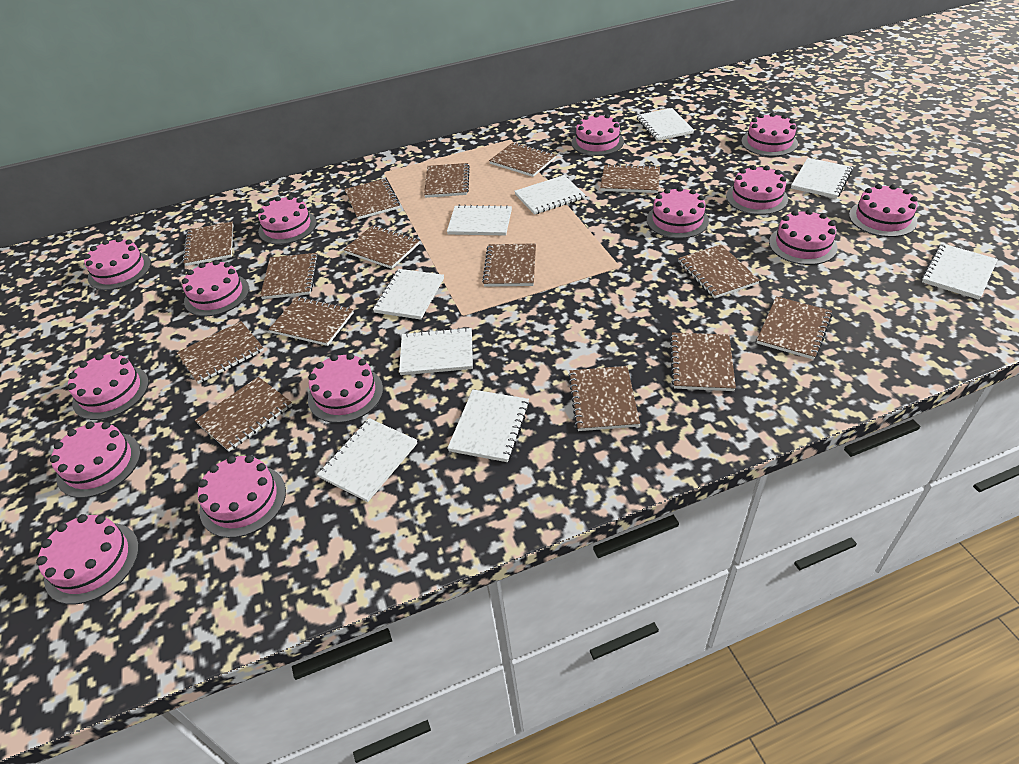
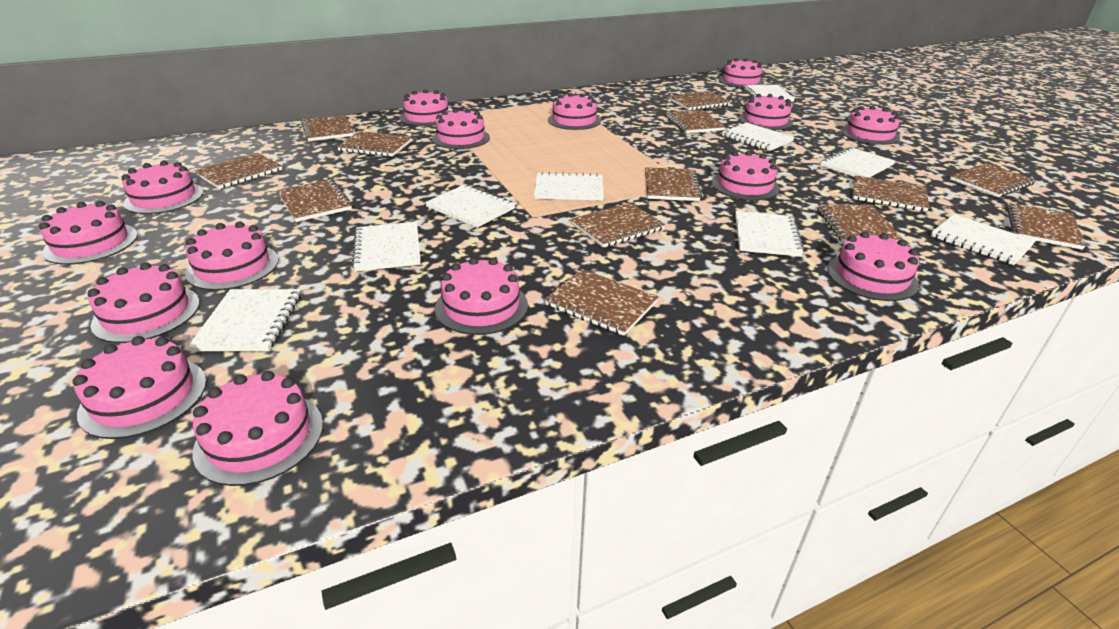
brown notebook: 15 -> 13
pink cake: 14 -> 15

